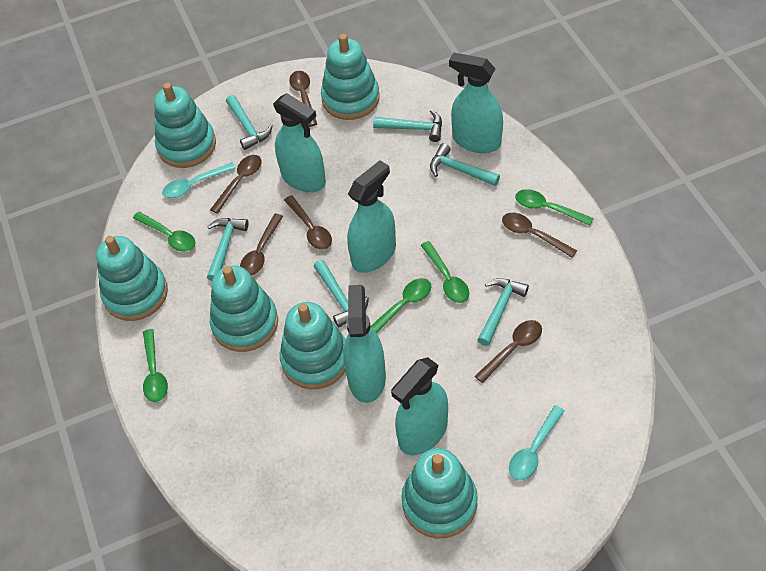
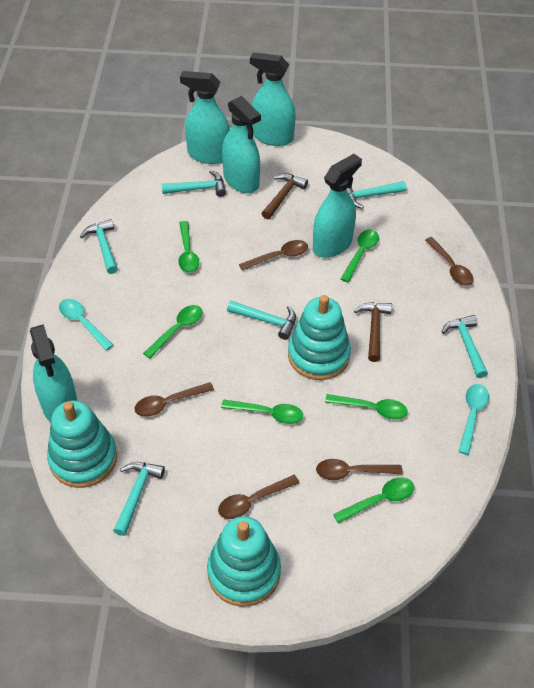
brown hammer: 0 -> 2
brown spoon: 6 -> 5
green spoon: 5 -> 6
turquoise stacking toy: 6 -> 3

